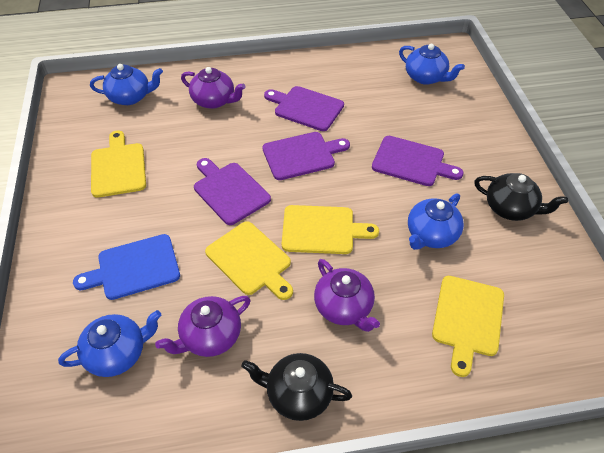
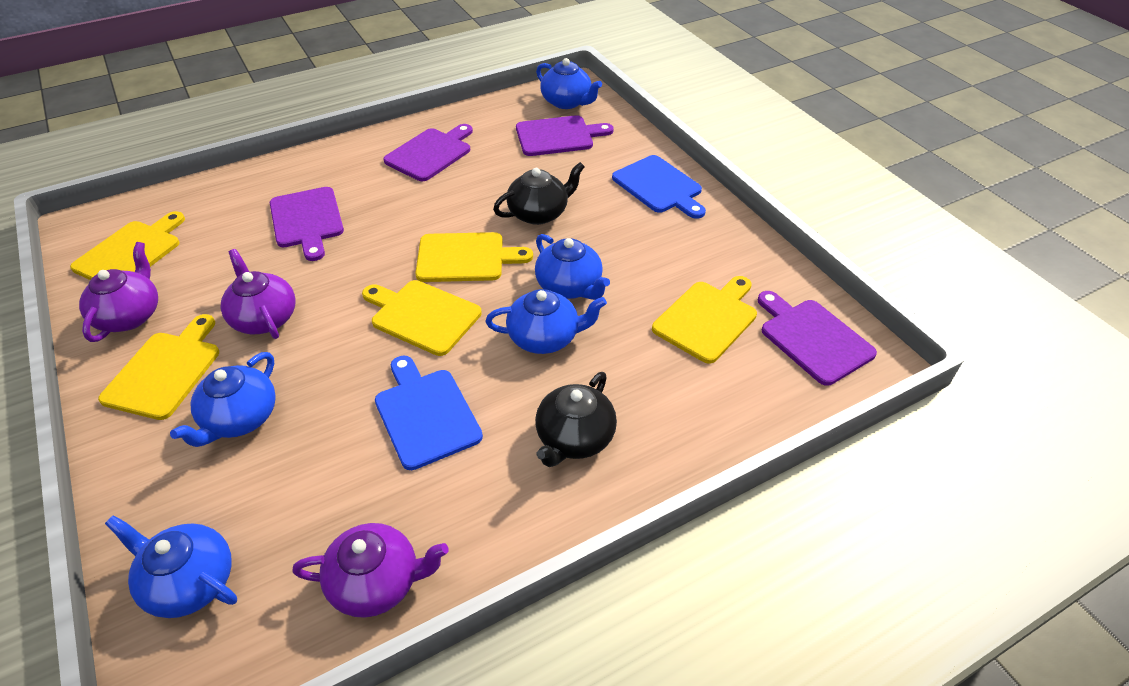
blue cutting board: 1 -> 2
blue teapot: 4 -> 5
yellow cutting board: 4 -> 5

